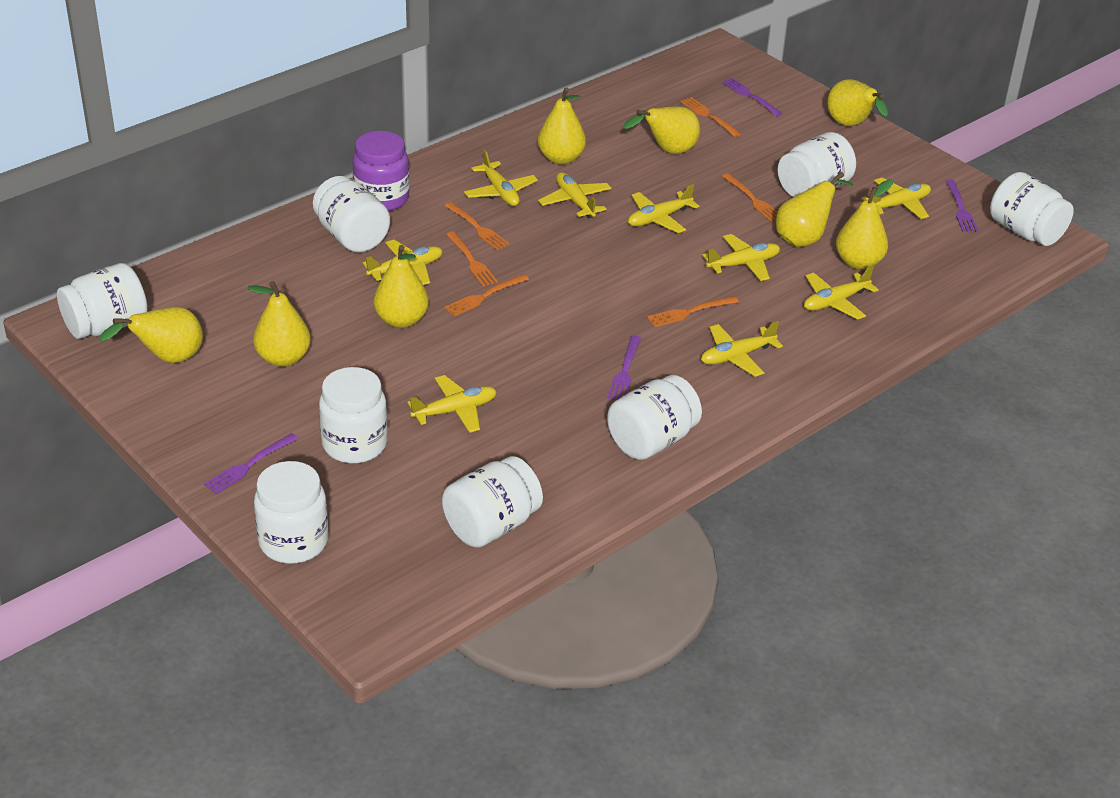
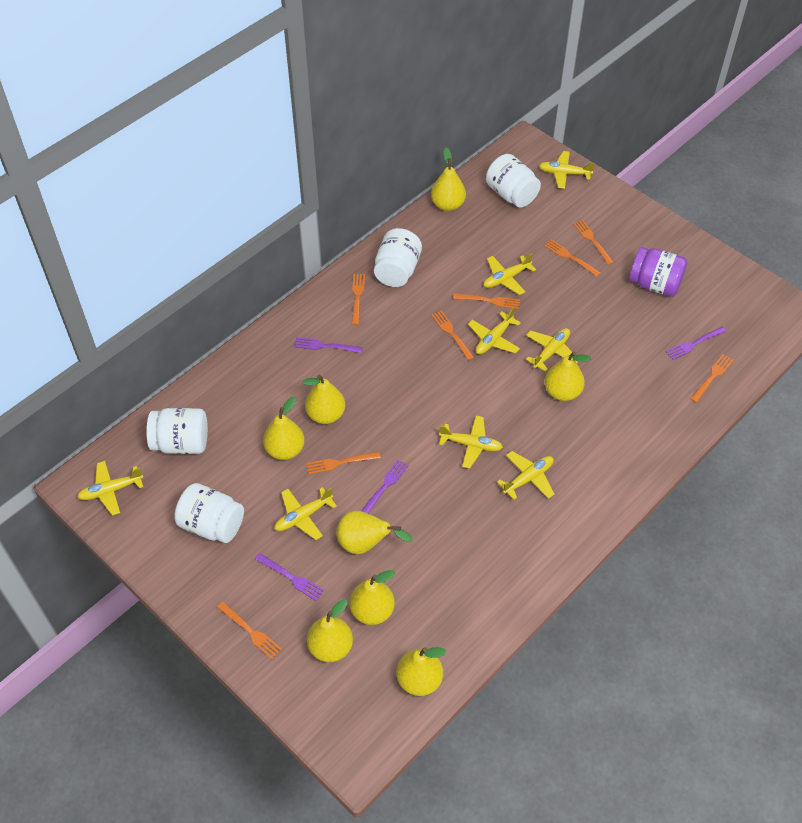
orange fork: 6 -> 8
white jar: 8 -> 4
yellow plane: 9 -> 8

